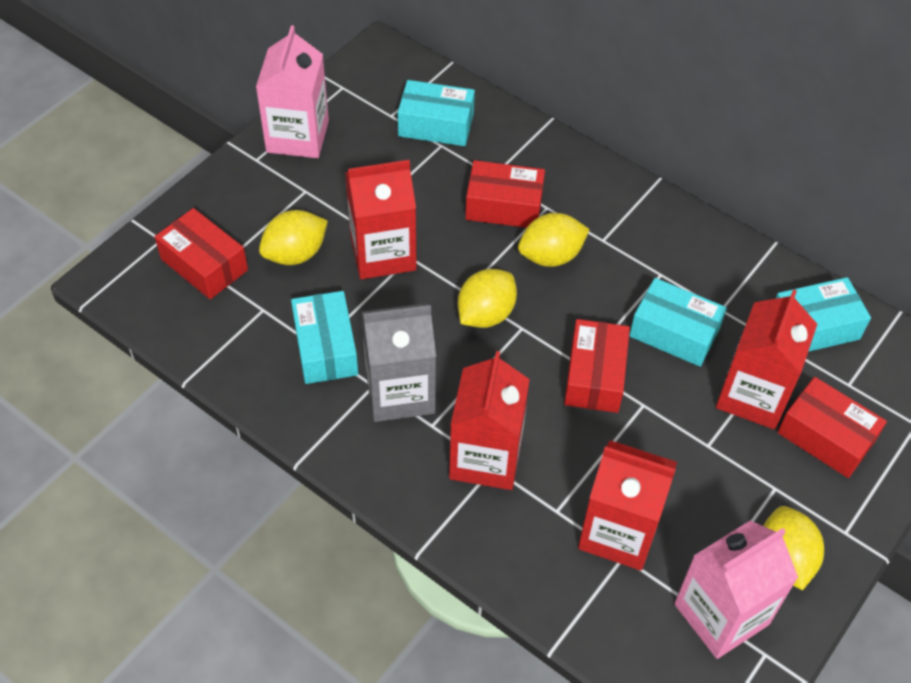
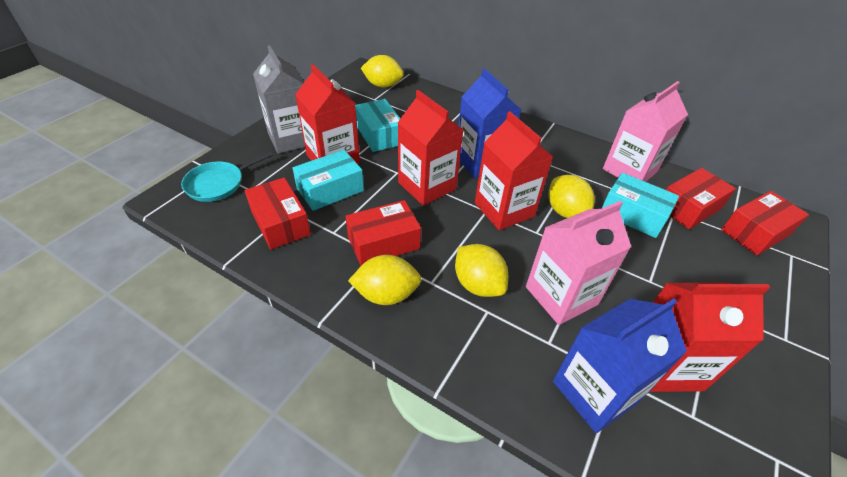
blue carton: 0 -> 2
turquoise box: 4 -> 3
turquoise pan: 0 -> 1

